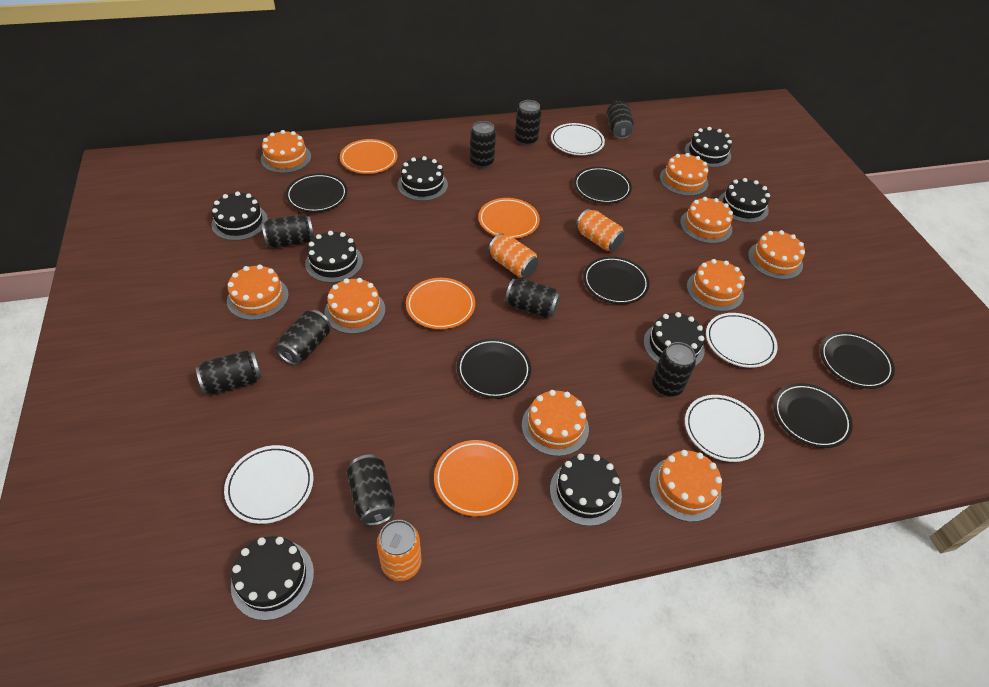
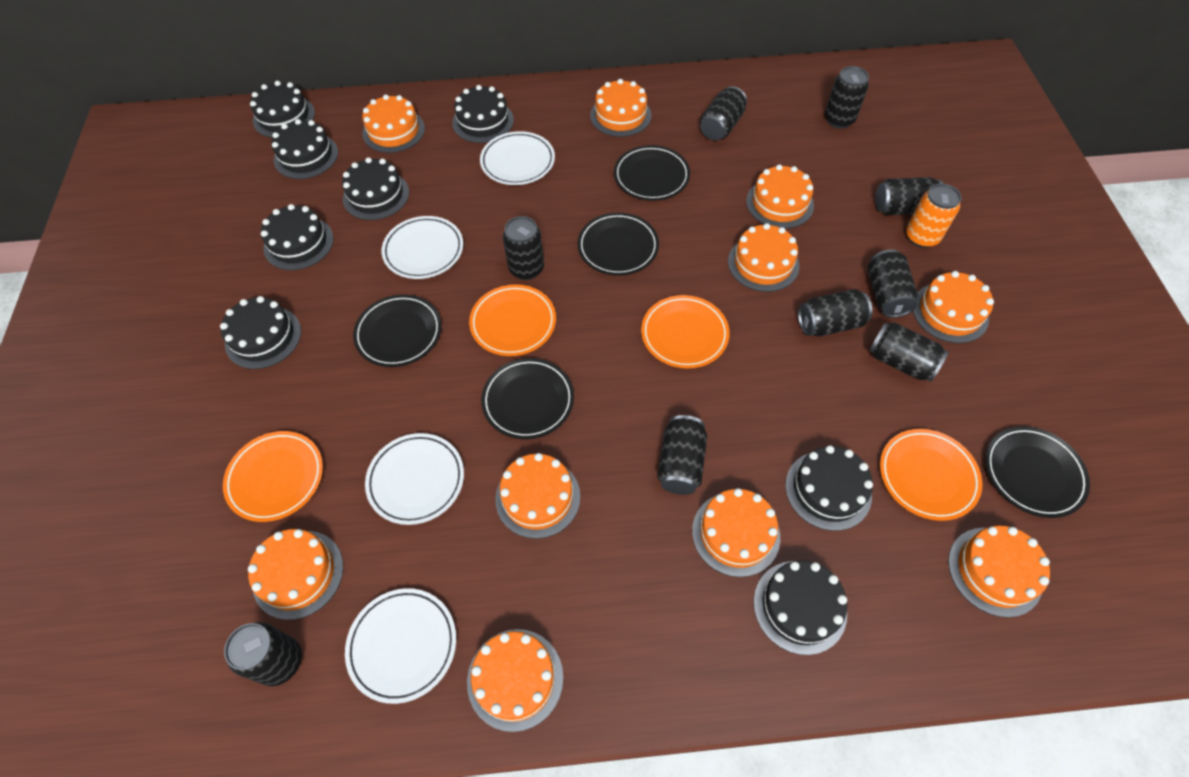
black plate: 6 -> 5
orange cake: 9 -> 10
orange can: 3 -> 1

